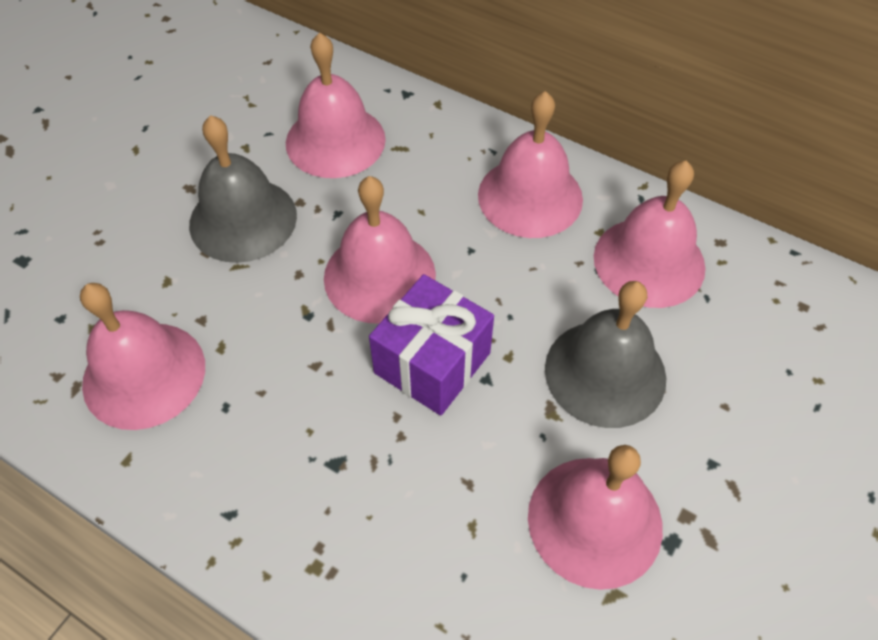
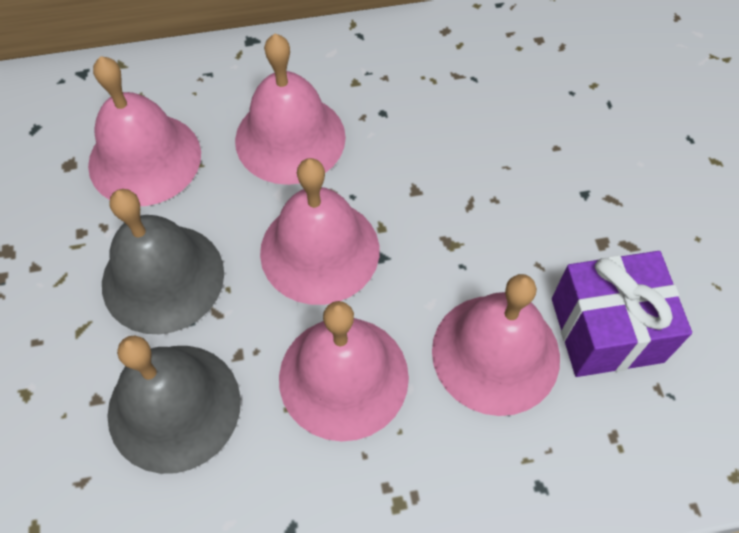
pink bell: 6 -> 5

